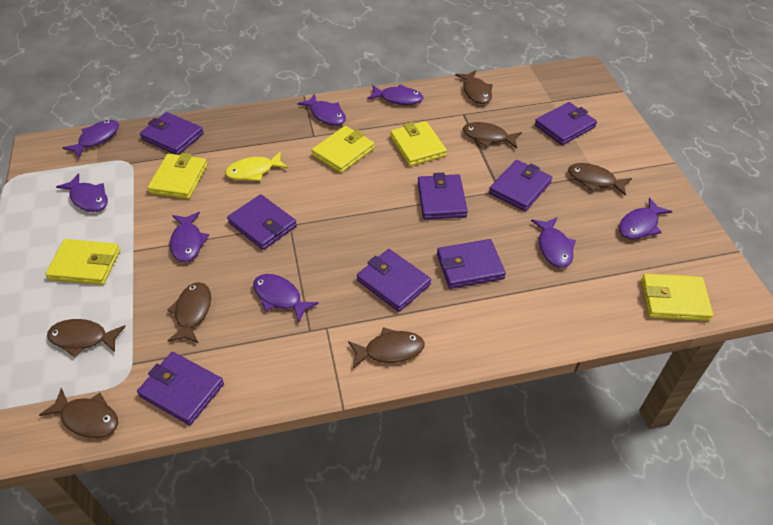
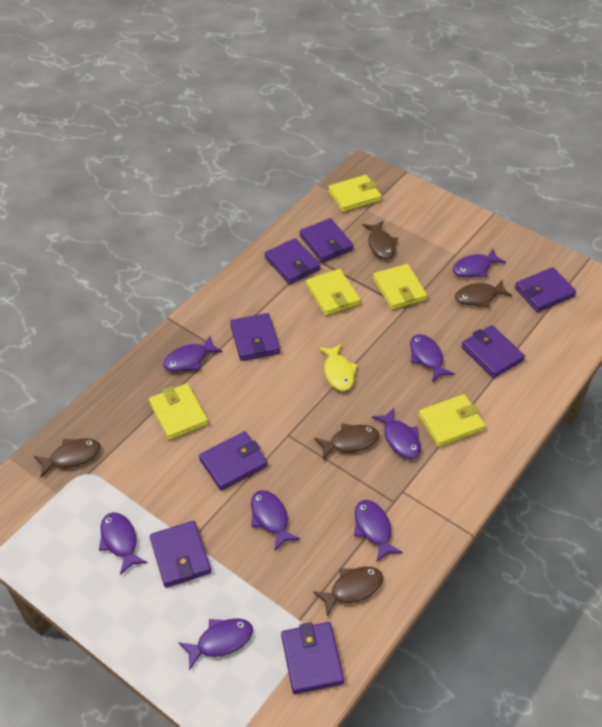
brown fish: 7 -> 5

